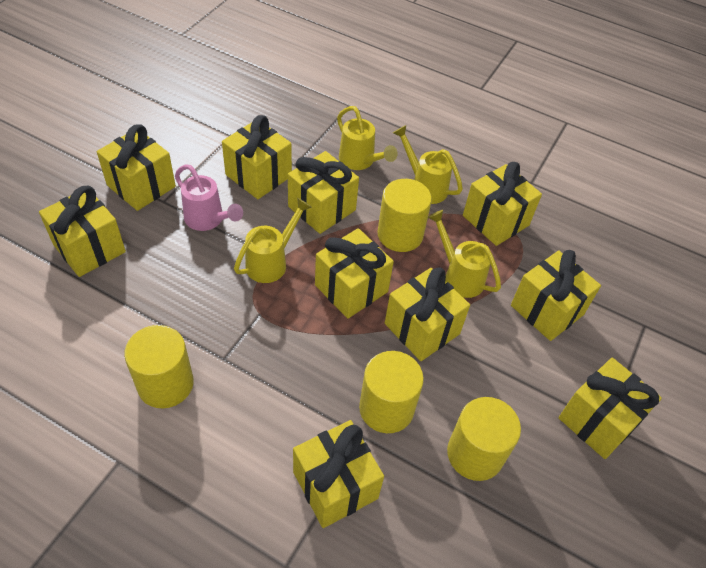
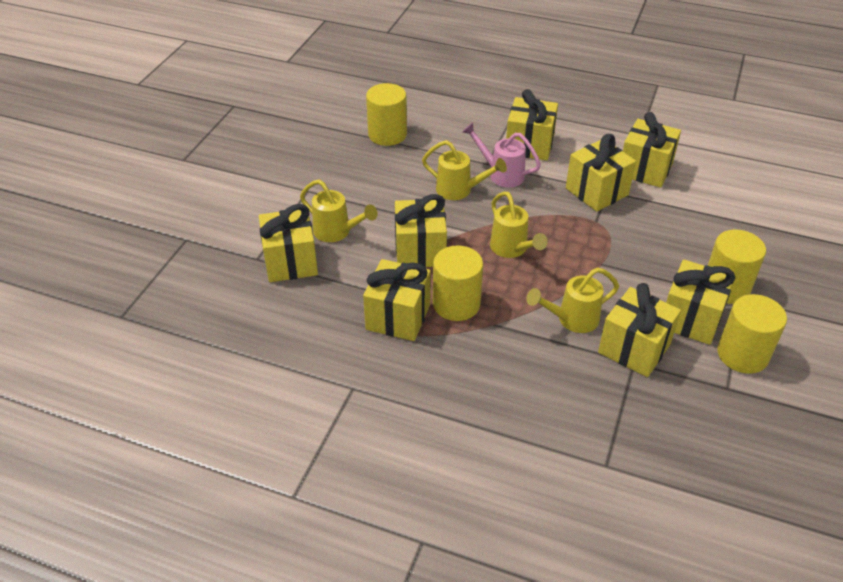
yellow gift: 10 -> 8

